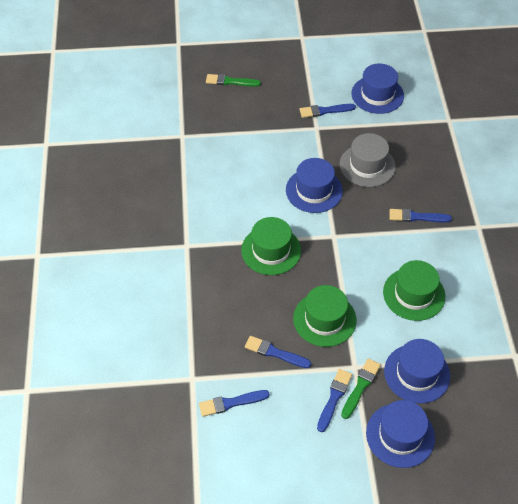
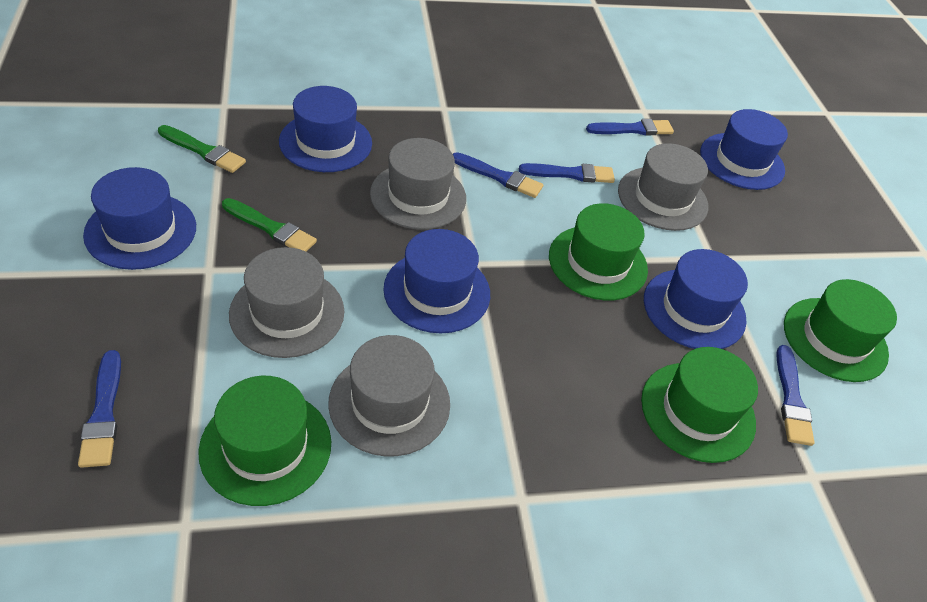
blue hat: 4 -> 5
green hat: 3 -> 4
grey hat: 1 -> 4

